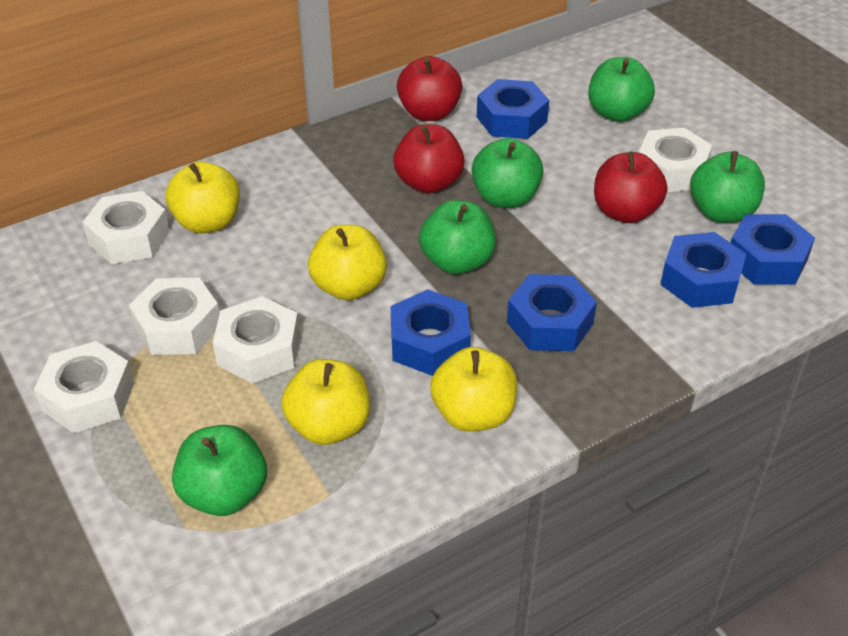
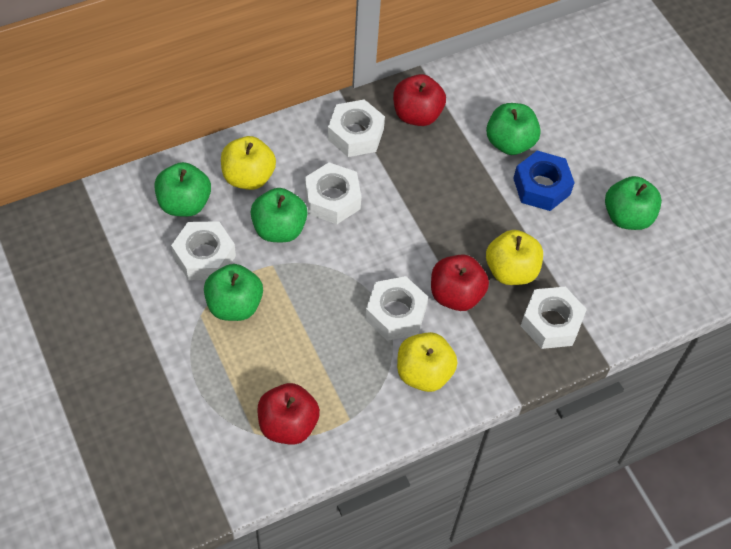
blue nut: 5 -> 1
yellow apple: 4 -> 3

